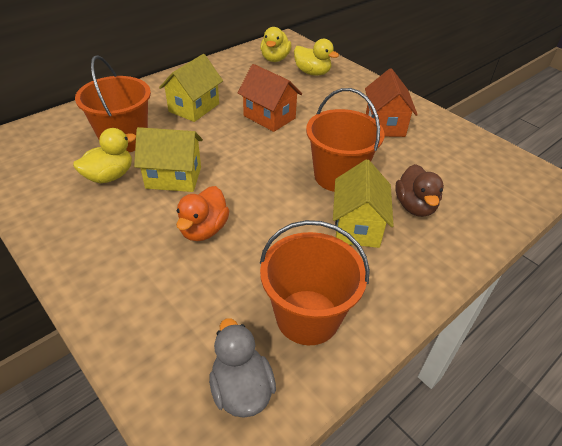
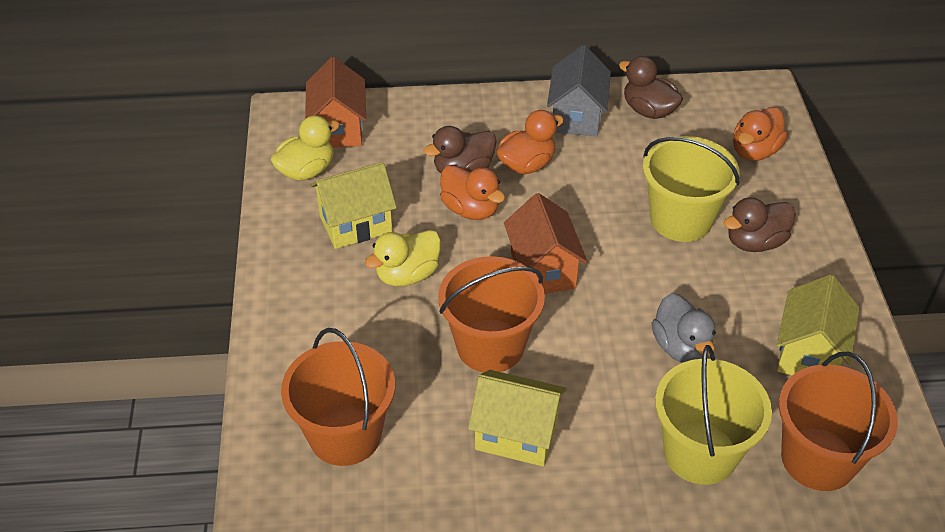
brown duck: 1 -> 3
grey house: 0 -> 1
orange duck: 1 -> 3
yellow bucket: 0 -> 2
yellow duck: 3 -> 2

